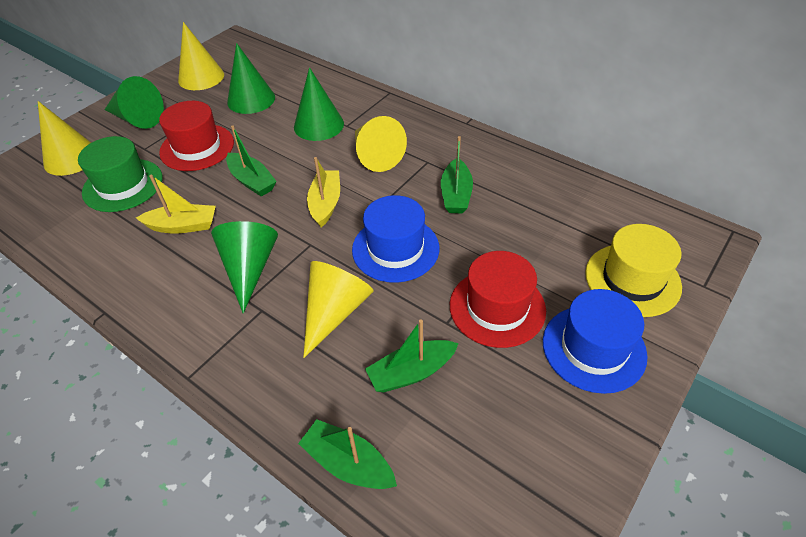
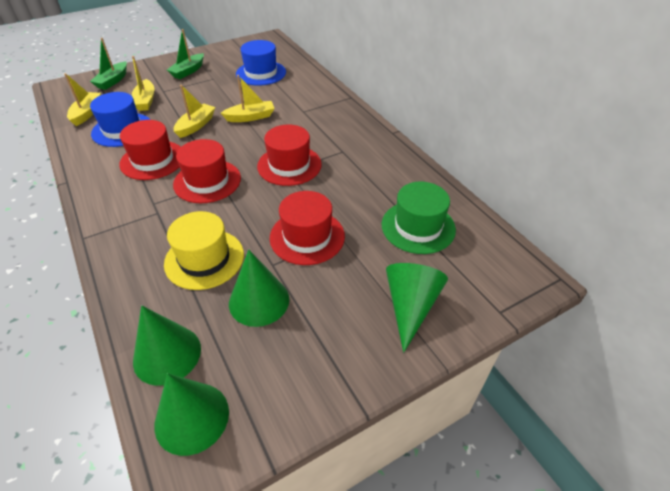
green boat: 4 -> 2
red hat: 2 -> 4
yellow boat: 2 -> 4
yellow cone: 4 -> 0

